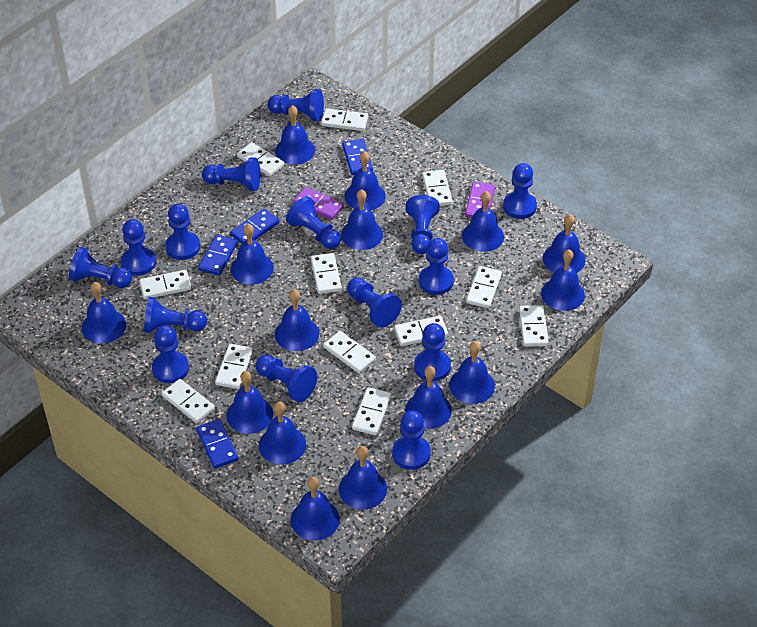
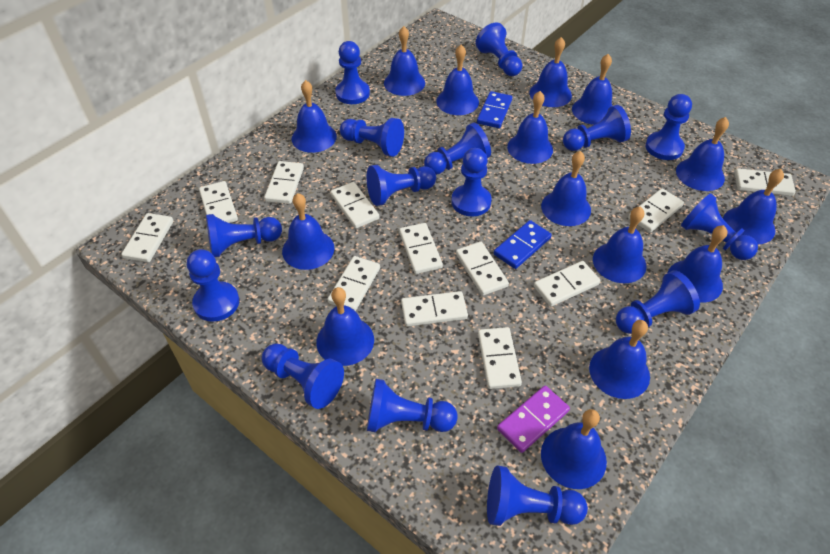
blue domino: 4 -> 2
purple domino: 2 -> 1

